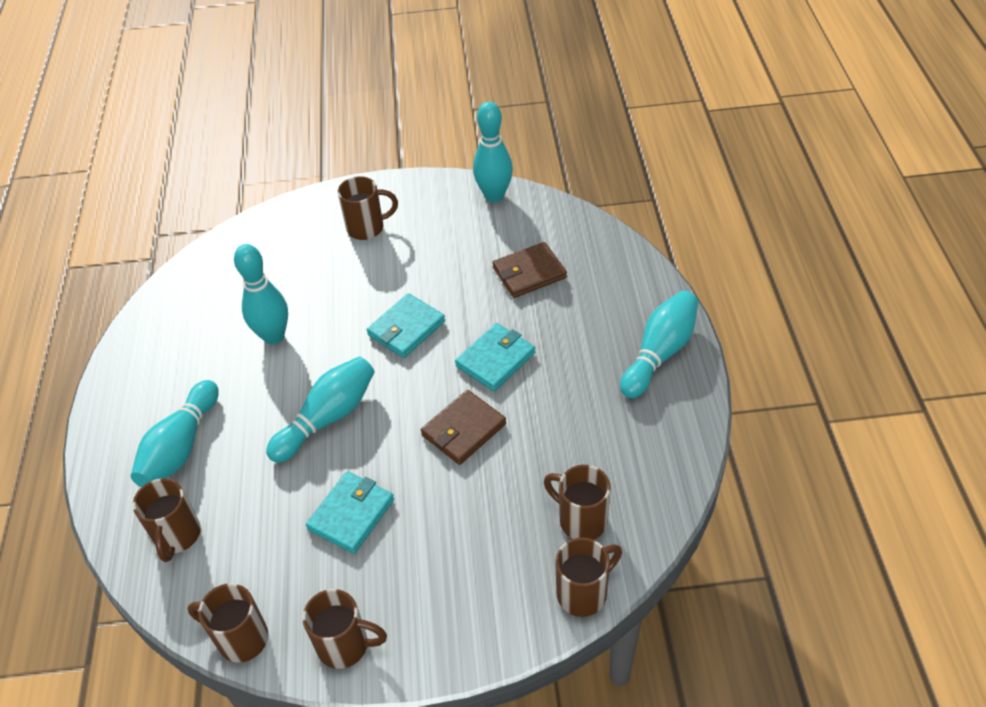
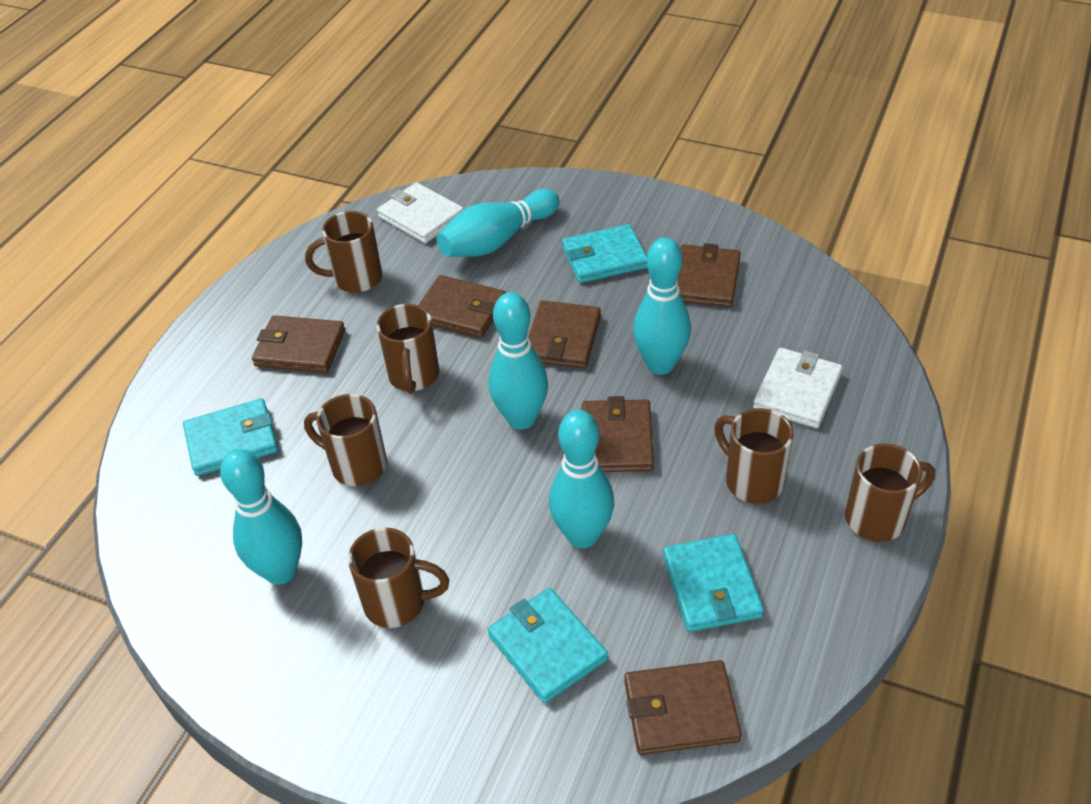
brown wallet: 2 -> 6
turquoise wallet: 3 -> 4
white wallet: 0 -> 2

